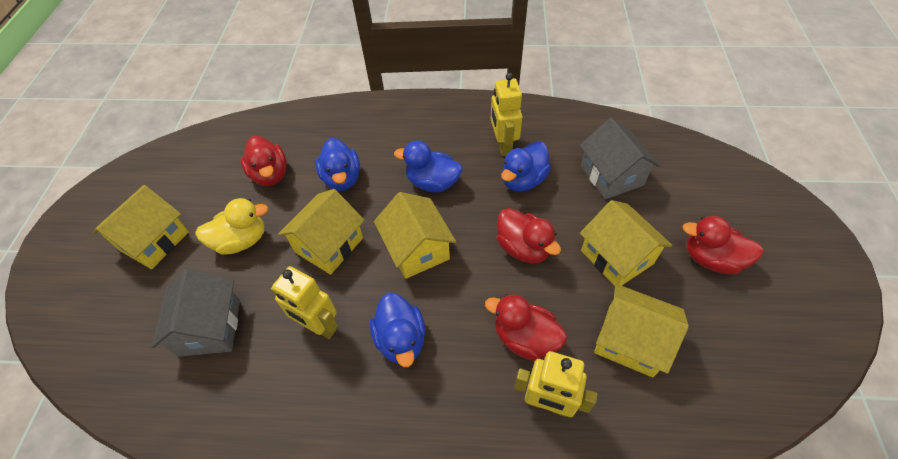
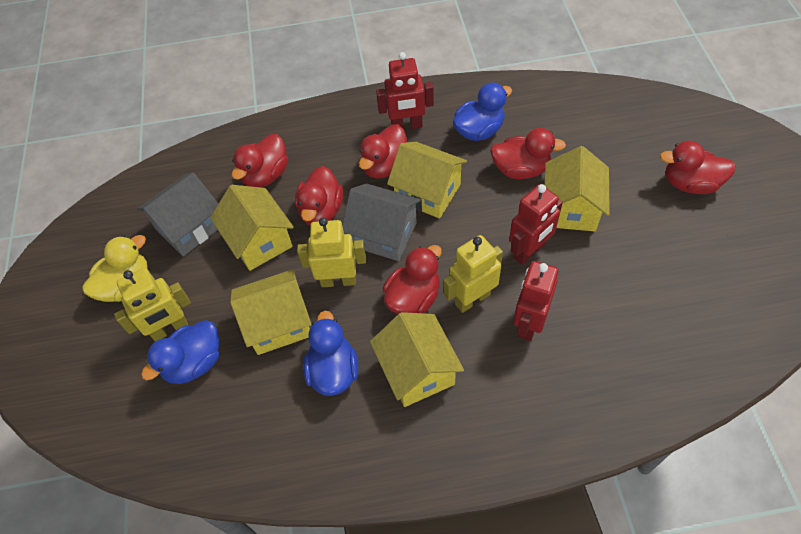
blue duck: 4 -> 3
red duck: 4 -> 6
red robot: 0 -> 3

